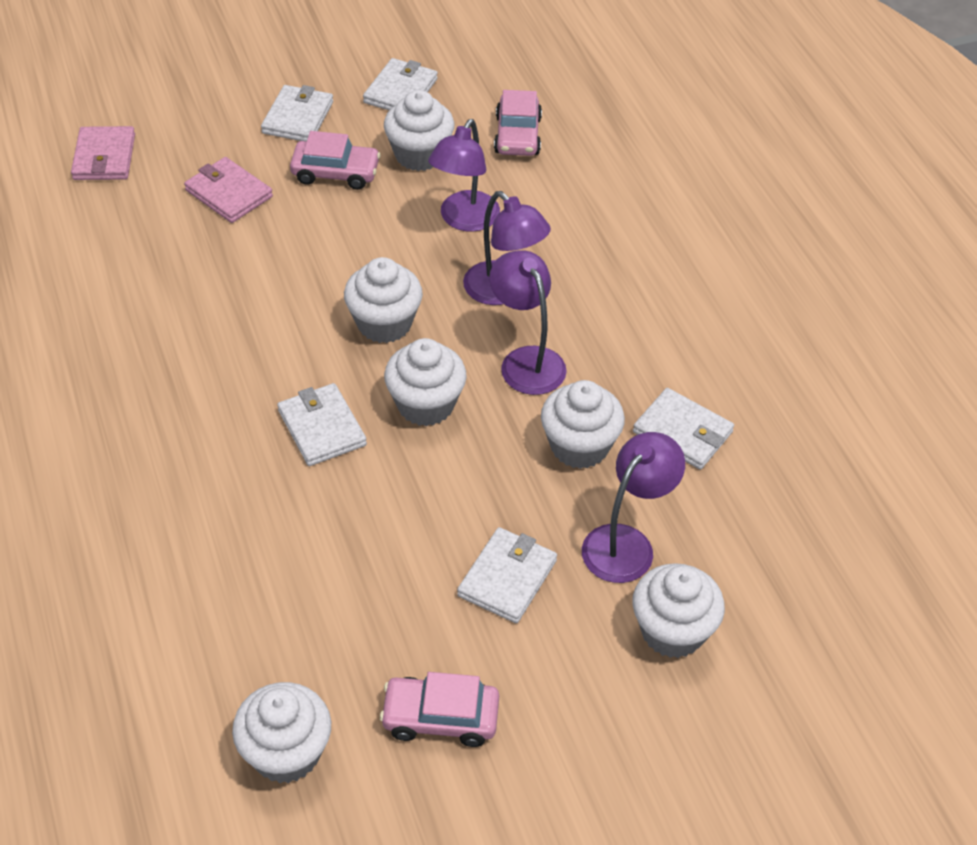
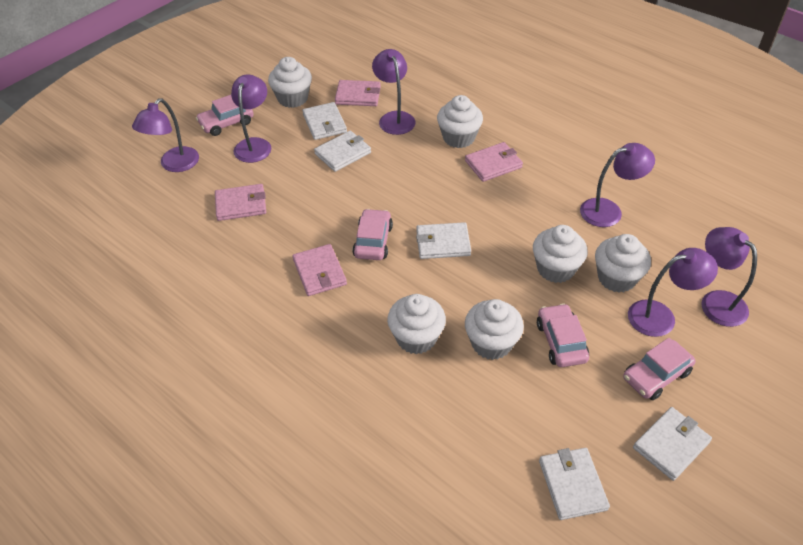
pink car: 3 -> 4
pink wallet: 2 -> 4
purple lamp: 4 -> 6

